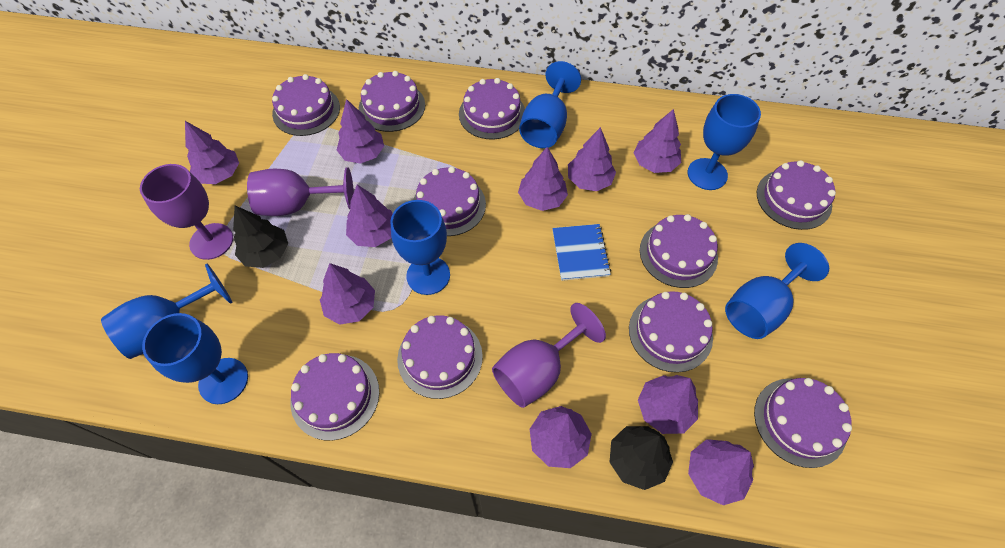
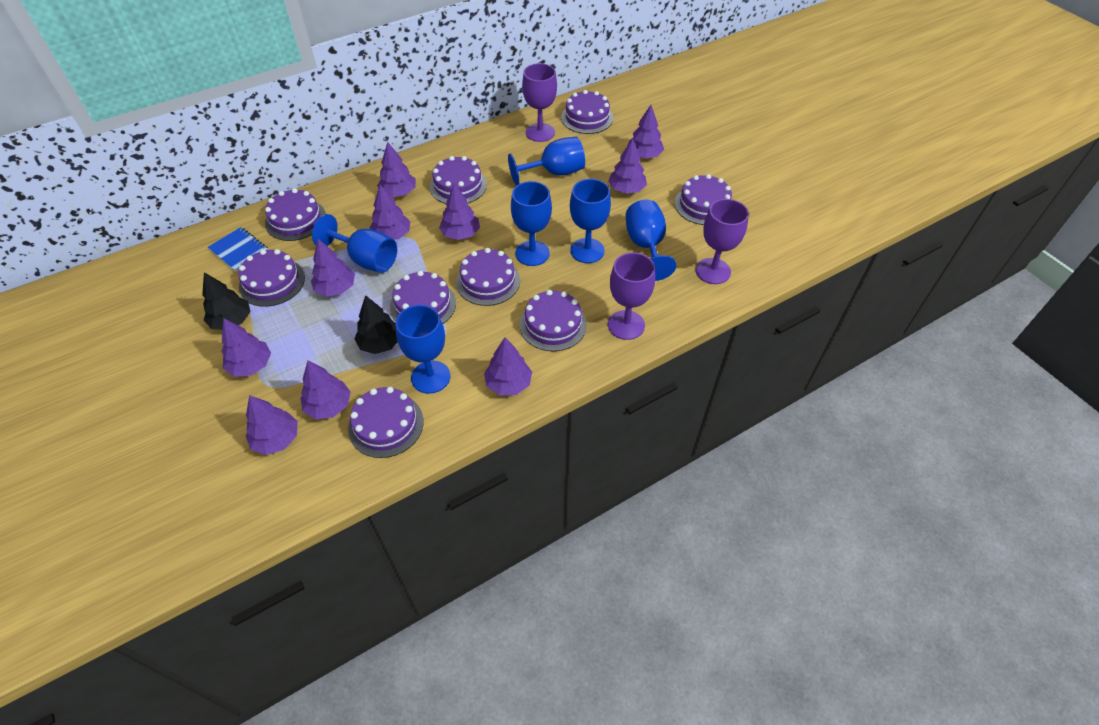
purple cake: 10 -> 9

